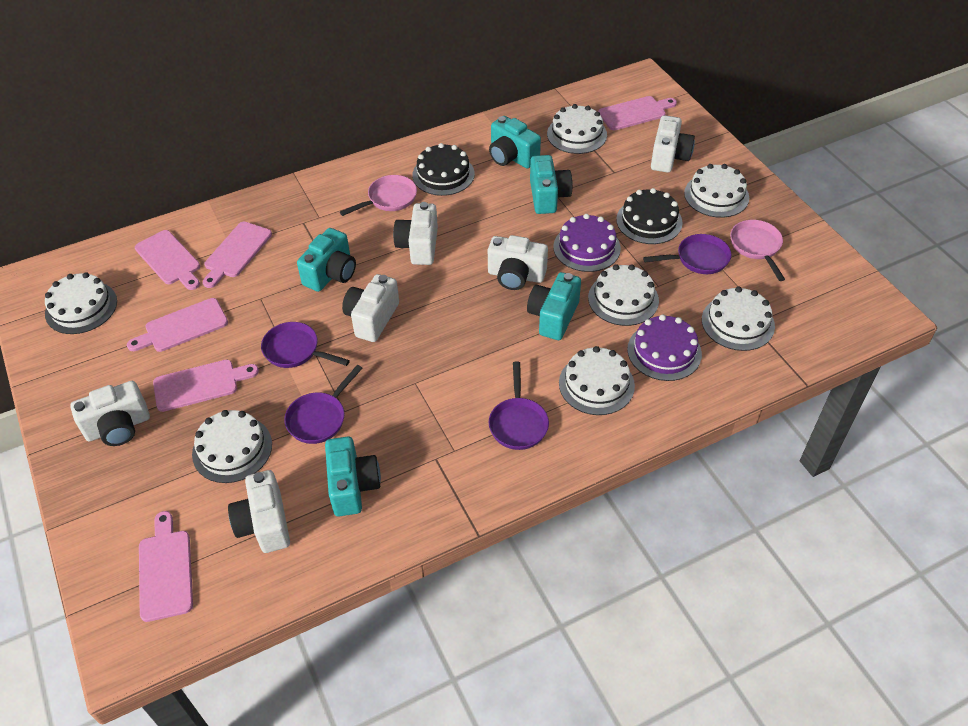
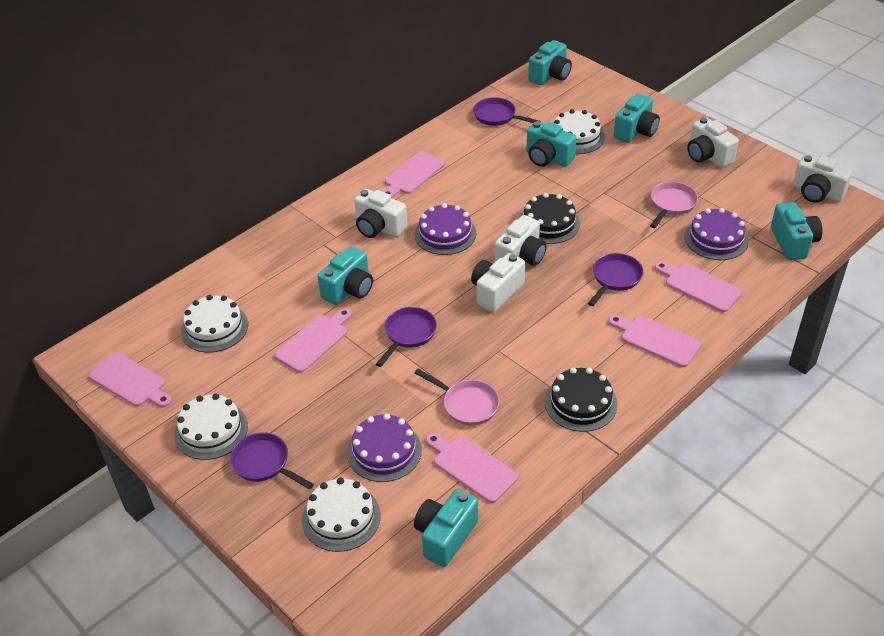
purple cake: 2 -> 3
turquoise camera: 5 -> 6
white cake: 7 -> 4
white camera: 6 -> 5

